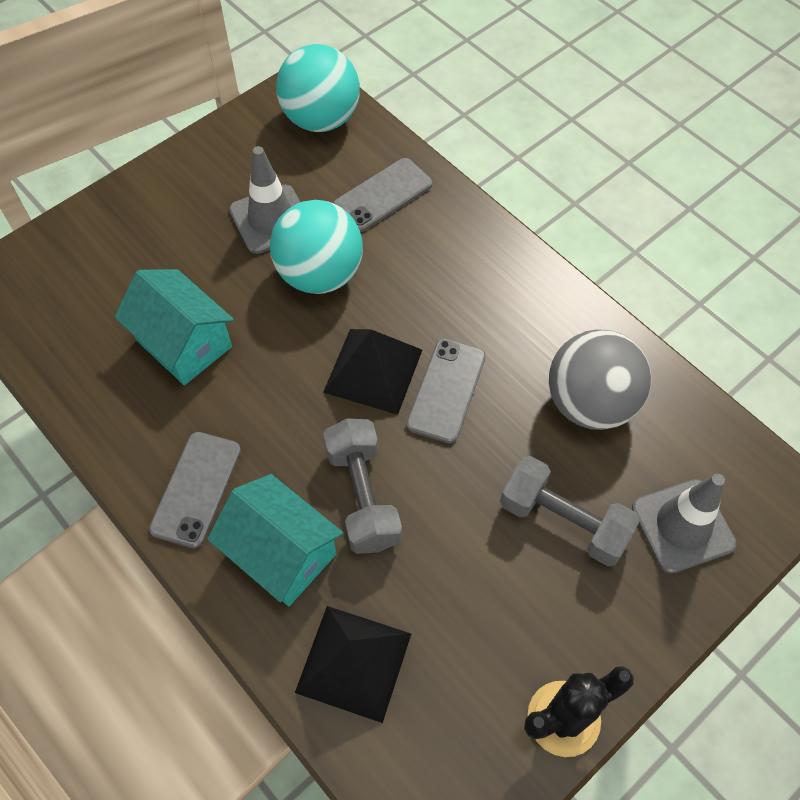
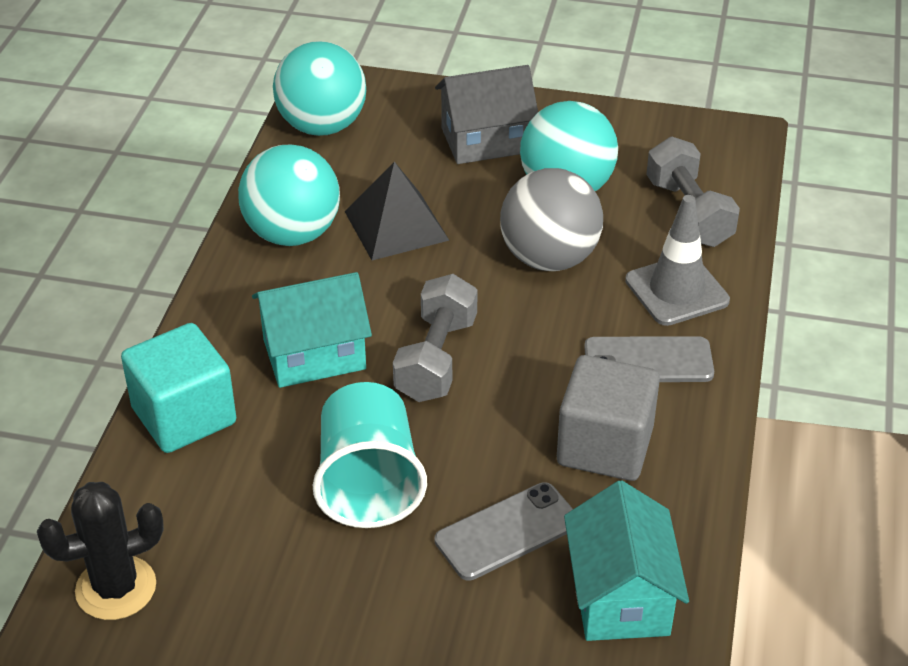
black pyramid: 2 -> 1
grey cube: 0 -> 1
grey house: 0 -> 1
grey phone: 3 -> 2
grey traffic cone: 2 -> 1
turquoise ball: 2 -> 3
turquoise cube: 0 -> 1
turquoise cup: 0 -> 1

